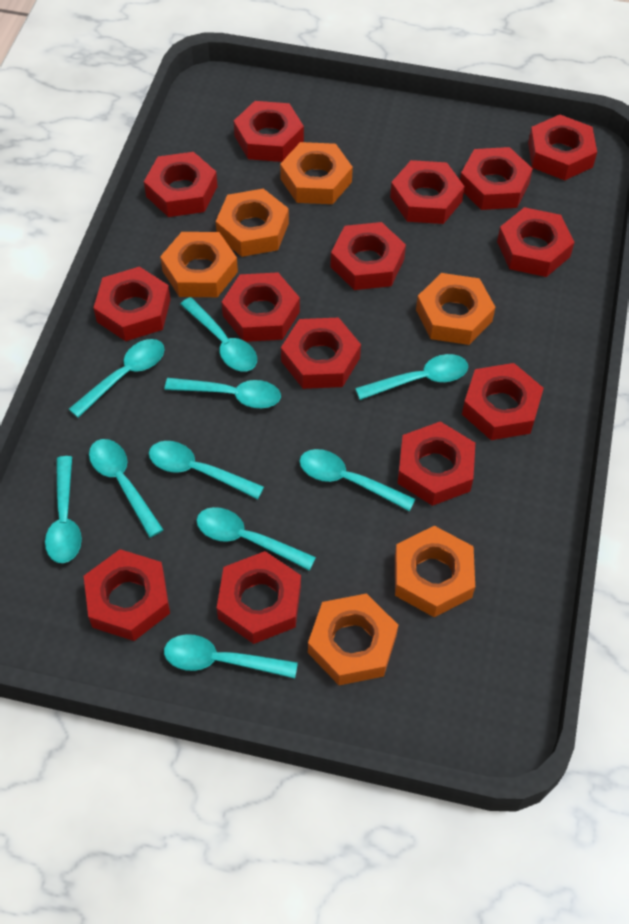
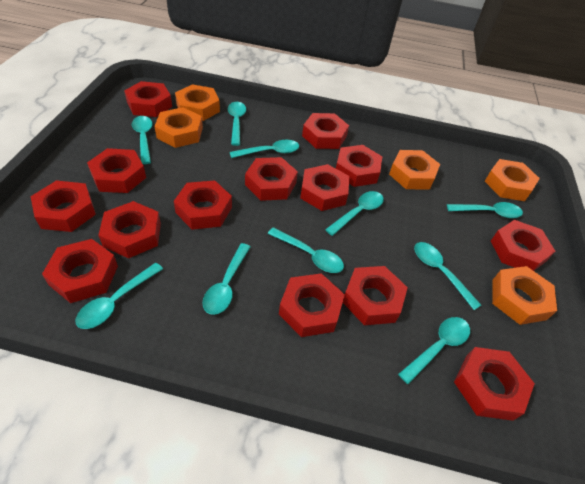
orange nut: 6 -> 5

